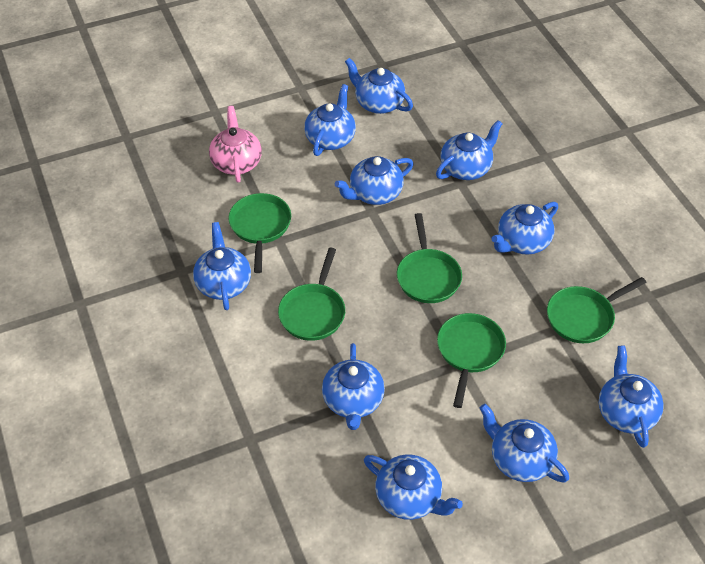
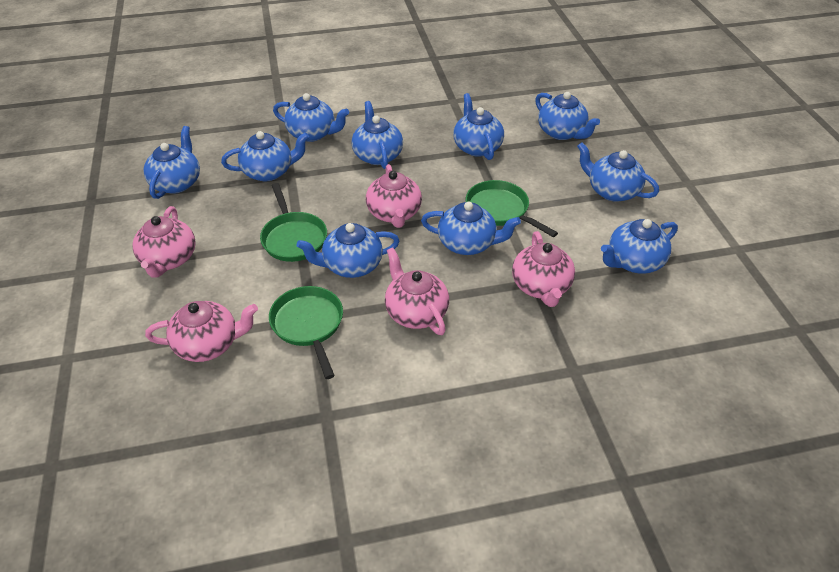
green pan: 5 -> 3
pink teapot: 1 -> 5

